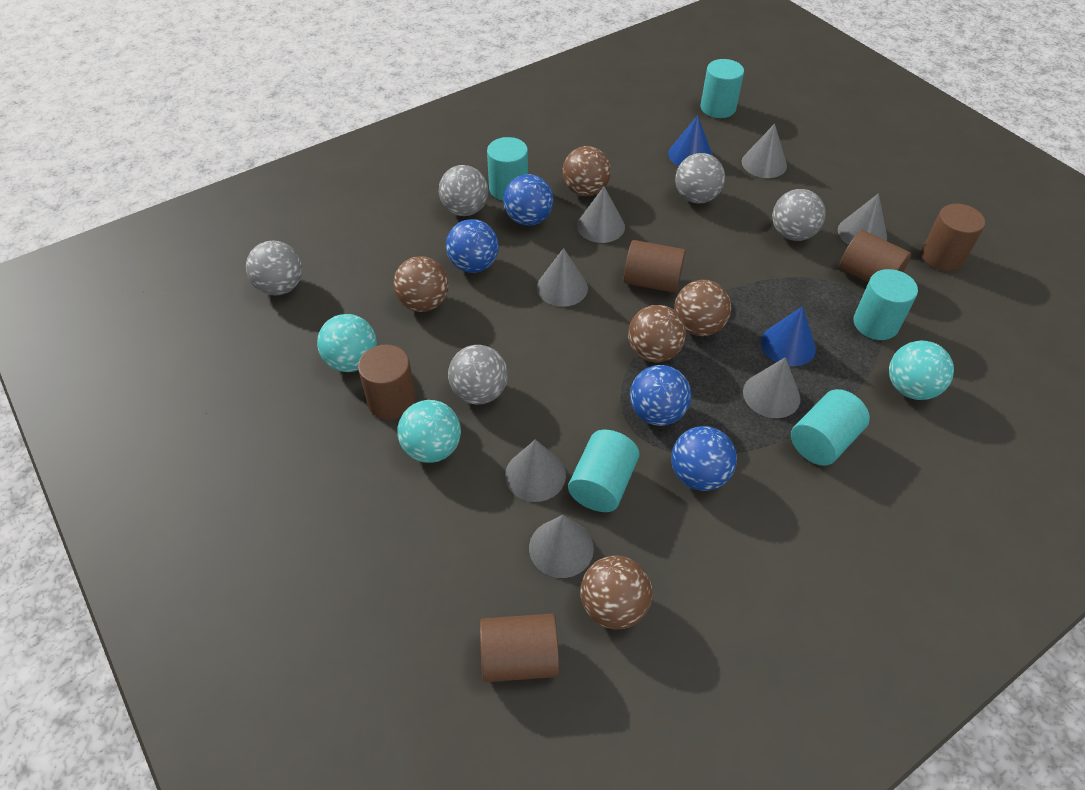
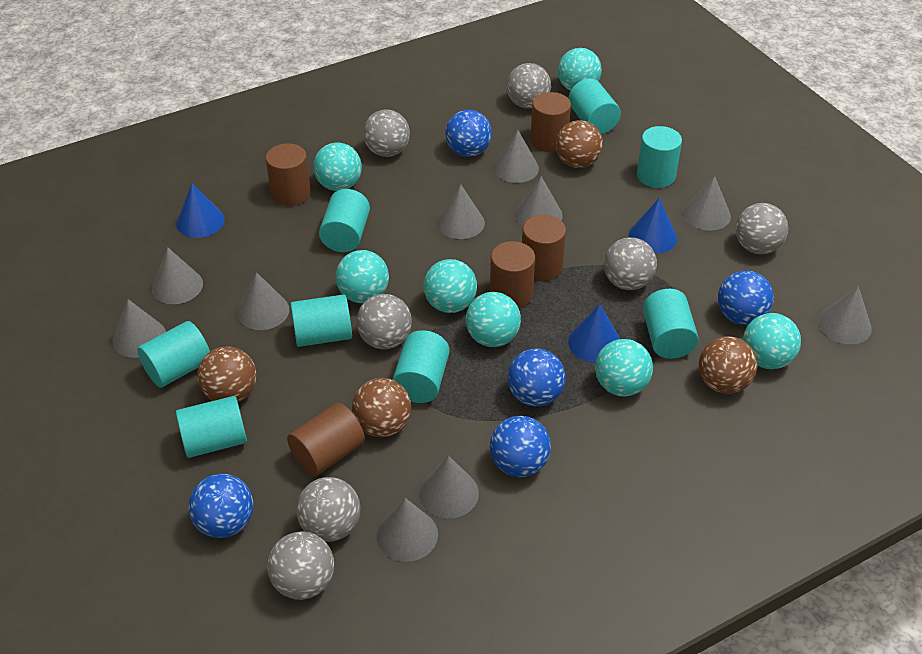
blue ball: 4 -> 5
blue cone: 2 -> 3
brown ball: 5 -> 4
grey ball: 5 -> 7
grey cone: 7 -> 10
turquoise ball: 3 -> 7
turquoise cylinder: 5 -> 8

